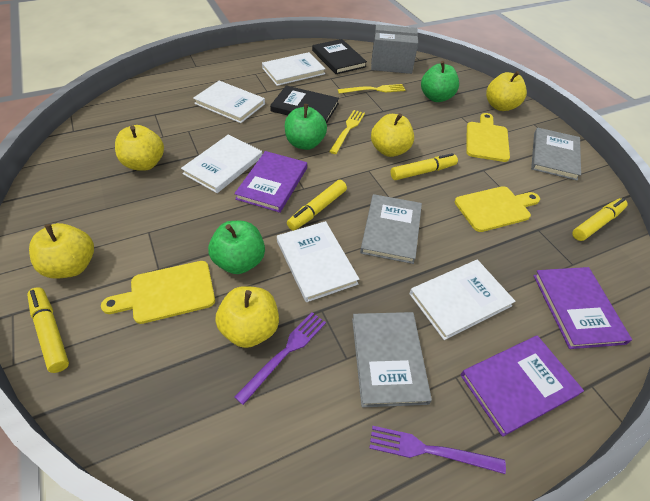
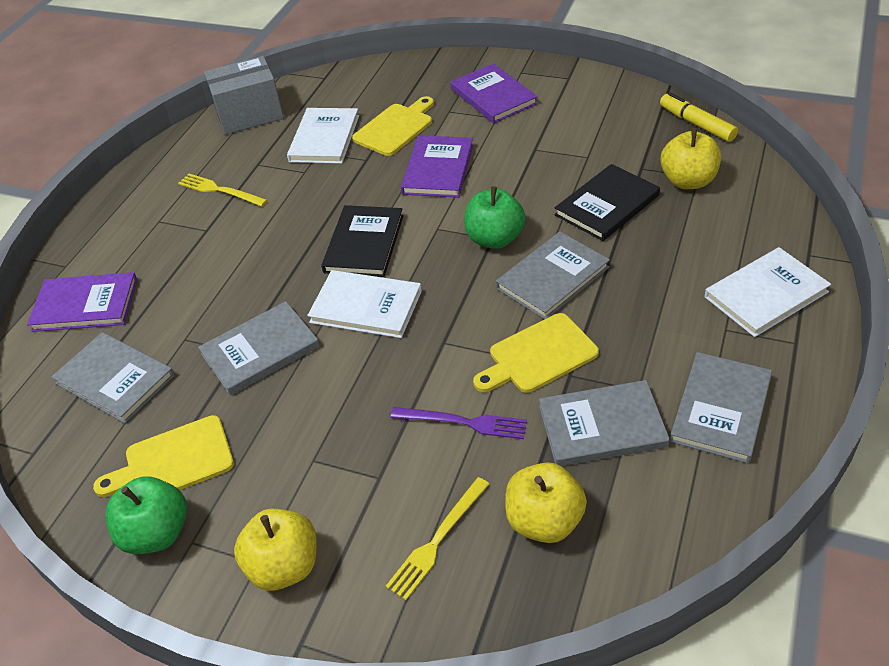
green apple: 3 -> 2
grey book: 3 -> 5
purple fork: 2 -> 1
white book: 5 -> 3
yellow apple: 5 -> 3
yellow marker: 4 -> 1

